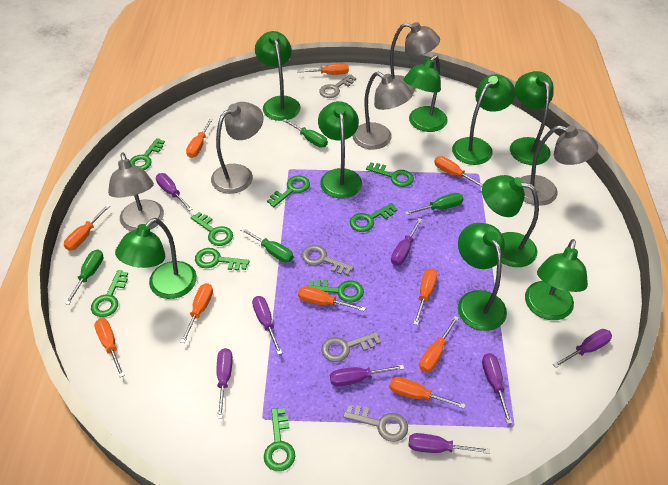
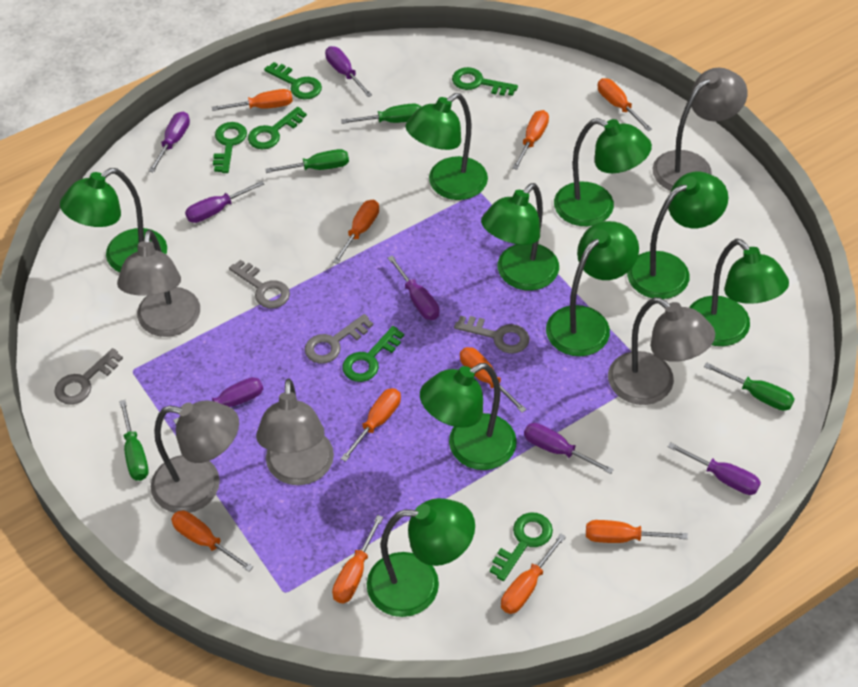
green key: 9 -> 6
purple screwdriver: 8 -> 7

